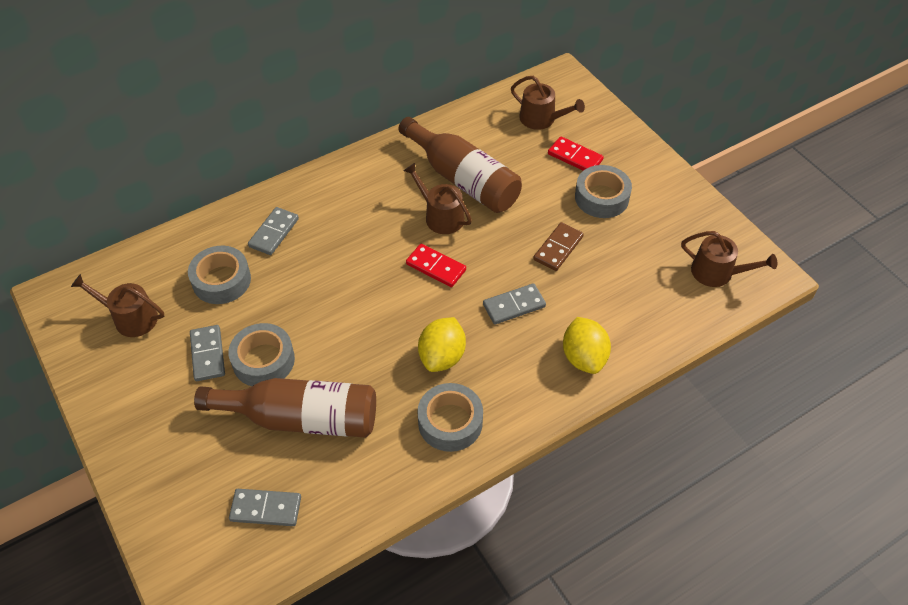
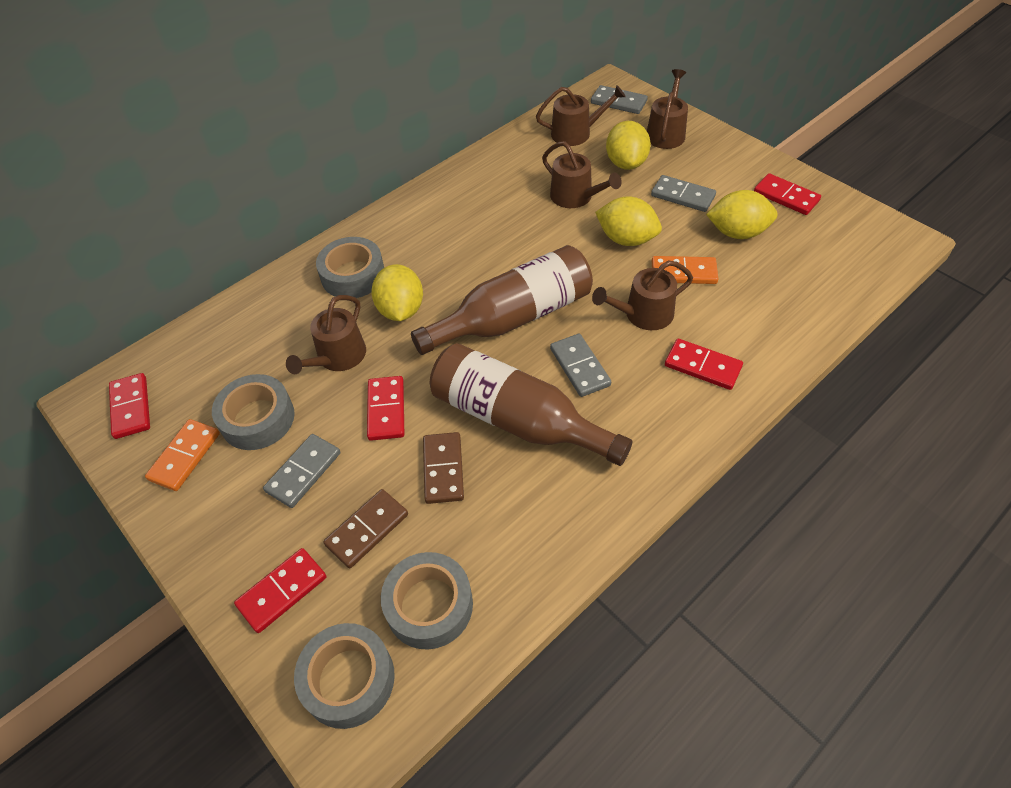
brown domino: 1 -> 2
brown watering can: 4 -> 5
orange domino: 0 -> 2
red domino: 2 -> 5
yellow lemon: 2 -> 4

